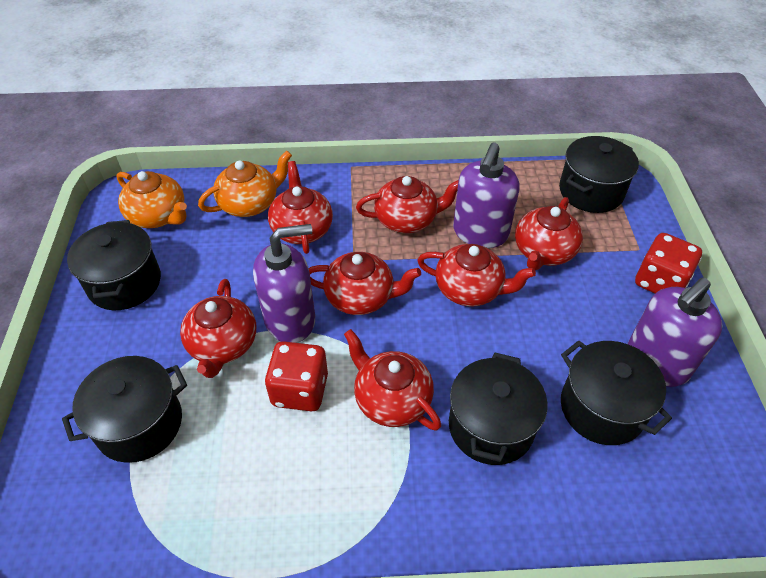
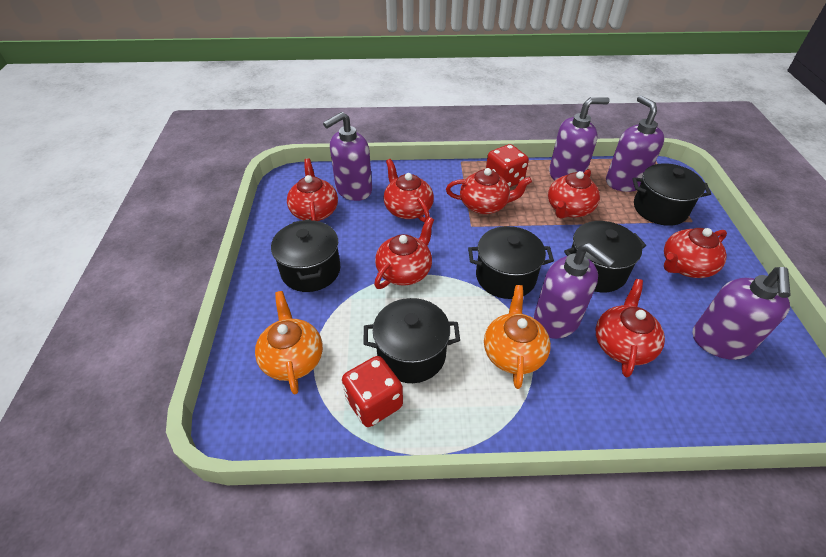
purple soap dispenser: 3 -> 5

